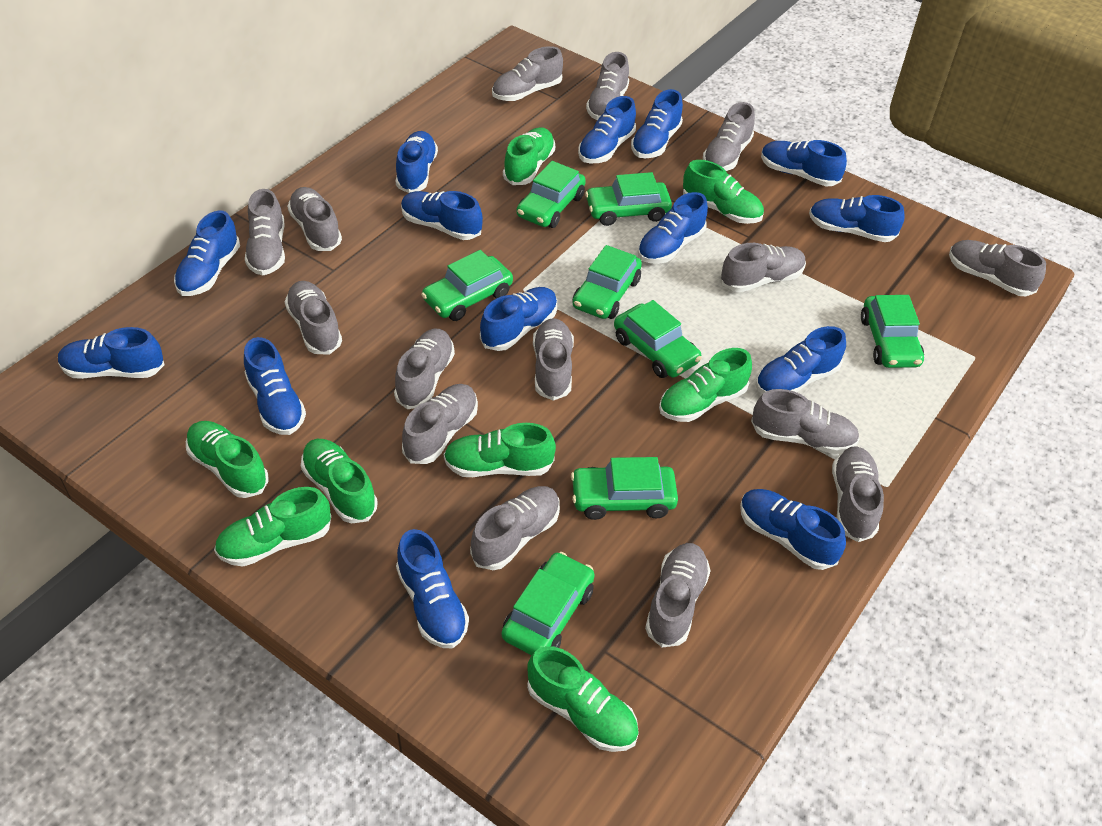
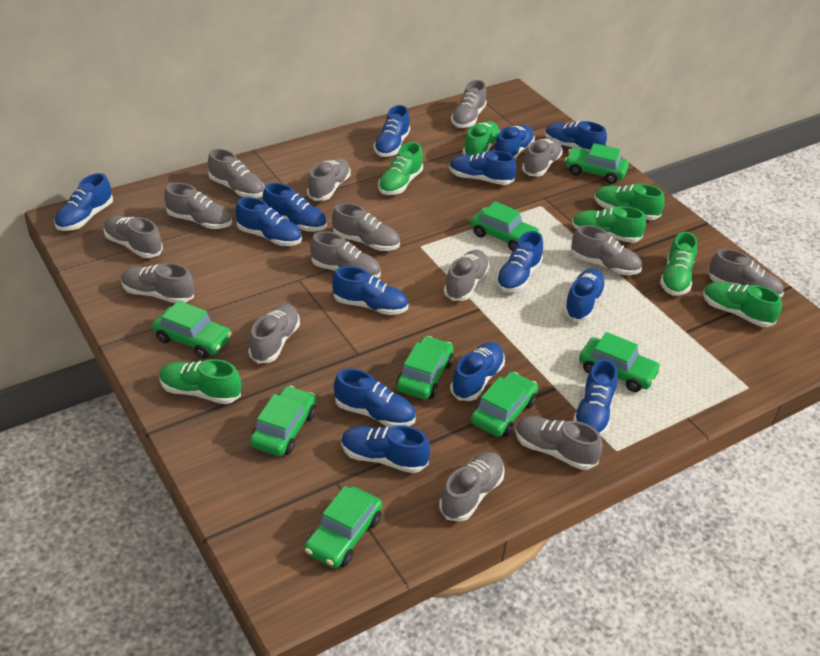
green shoe: 8 -> 7

